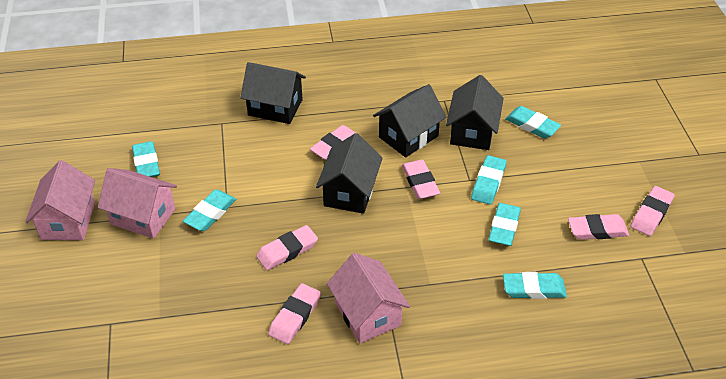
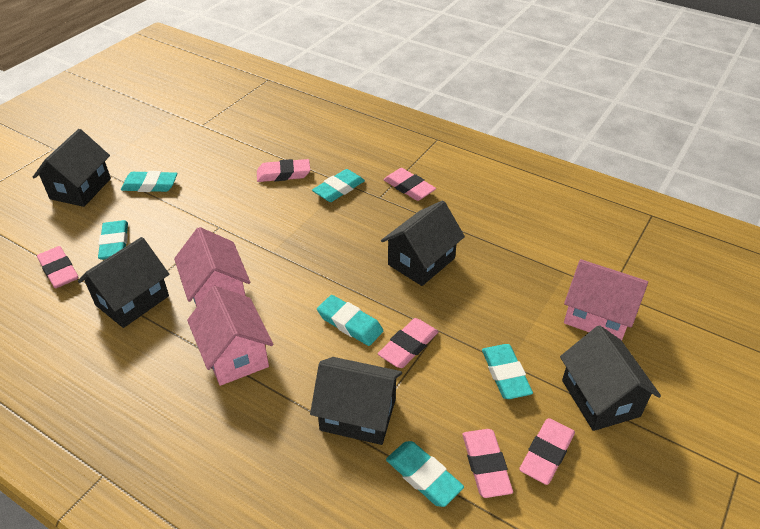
black house: 4 -> 5

